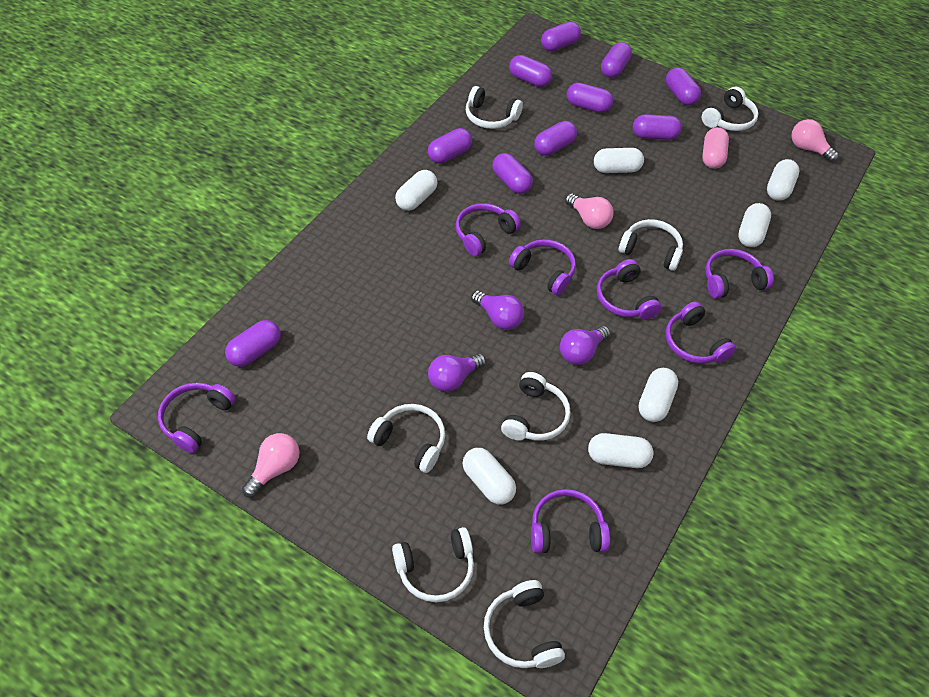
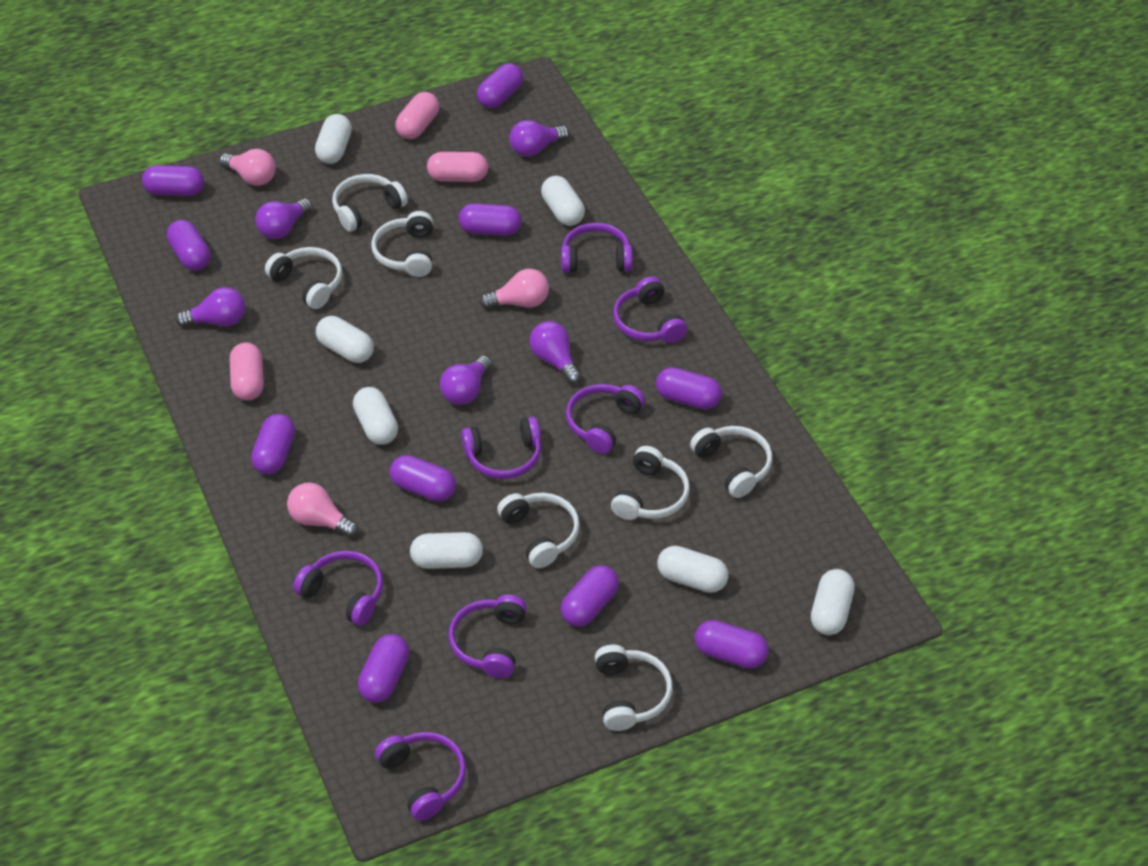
pink capsule: 1 -> 3
purple light bulb: 3 -> 5

